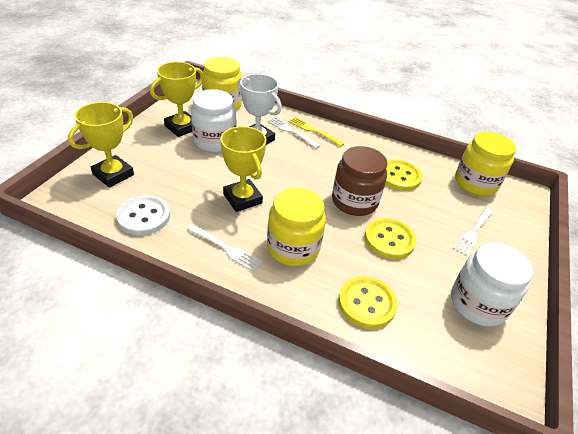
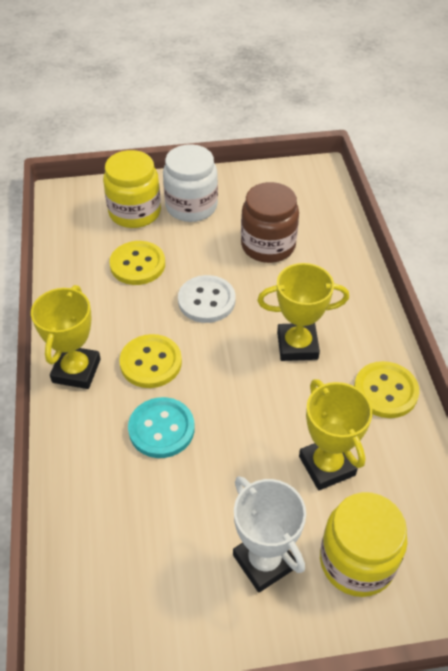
turquoise button: 0 -> 1
white fork: 3 -> 0
white jar: 2 -> 1
yellow fork: 1 -> 0
yellow jar: 3 -> 2

